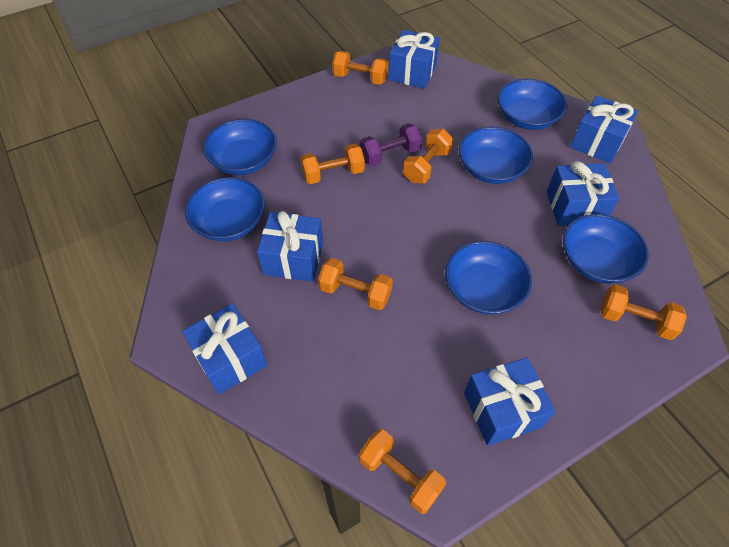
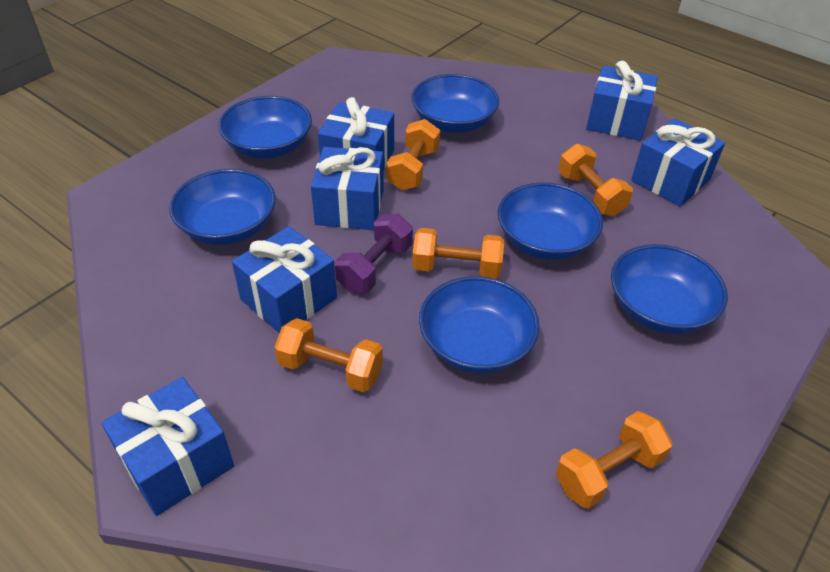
orange dumbbell: 6 -> 5

